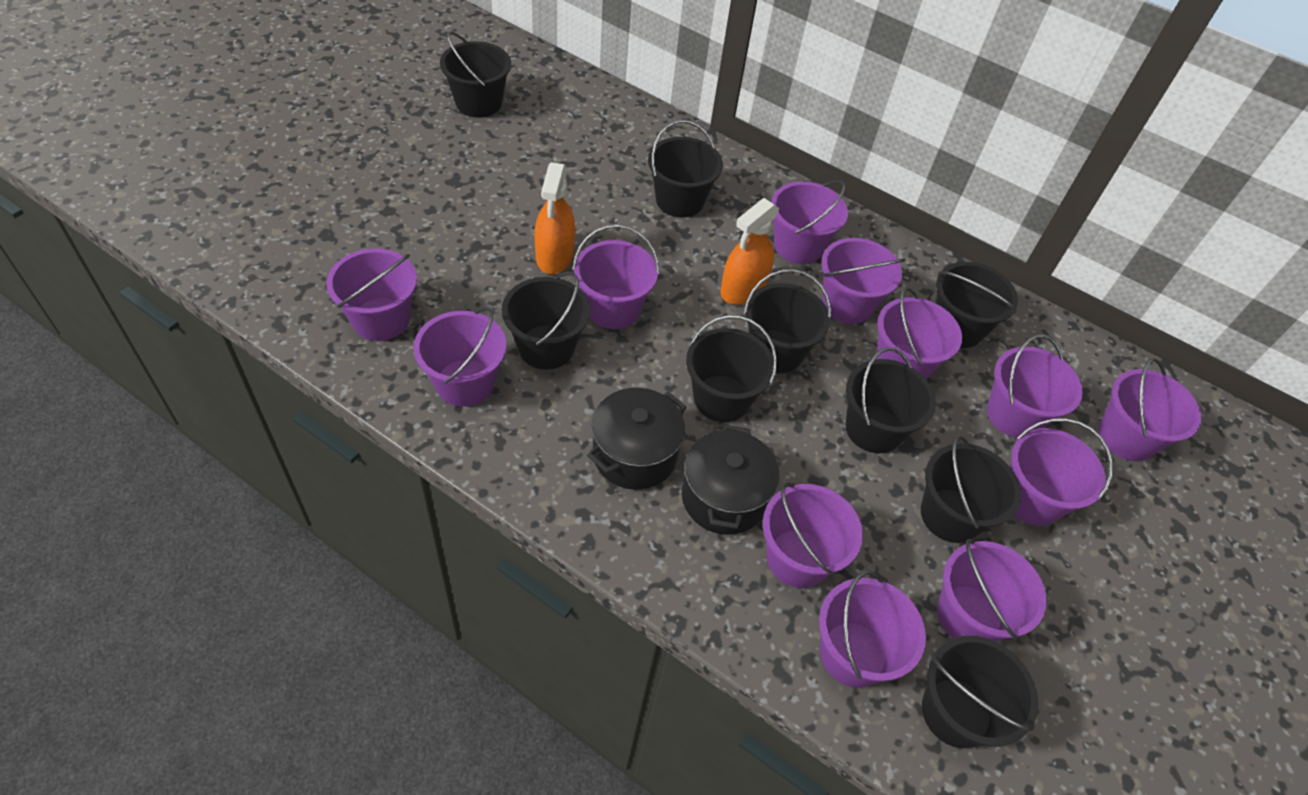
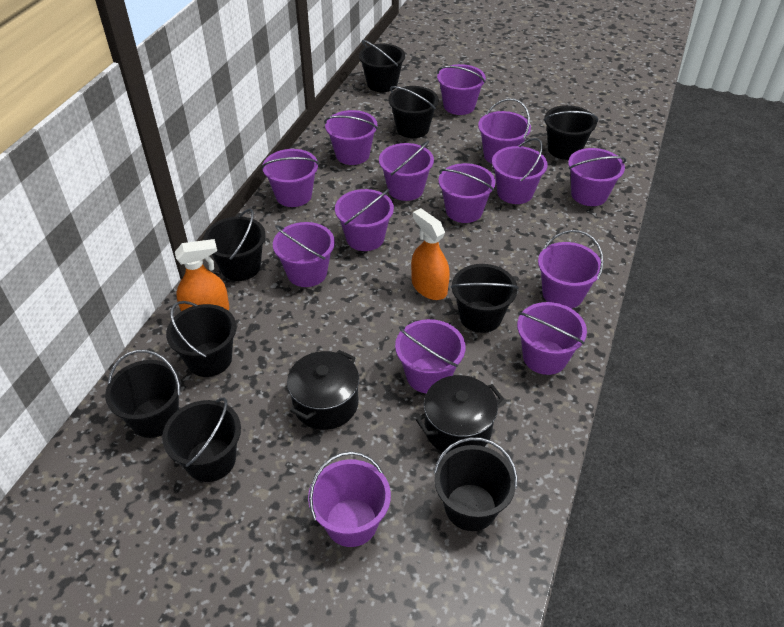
purple bucket: 12 -> 14

